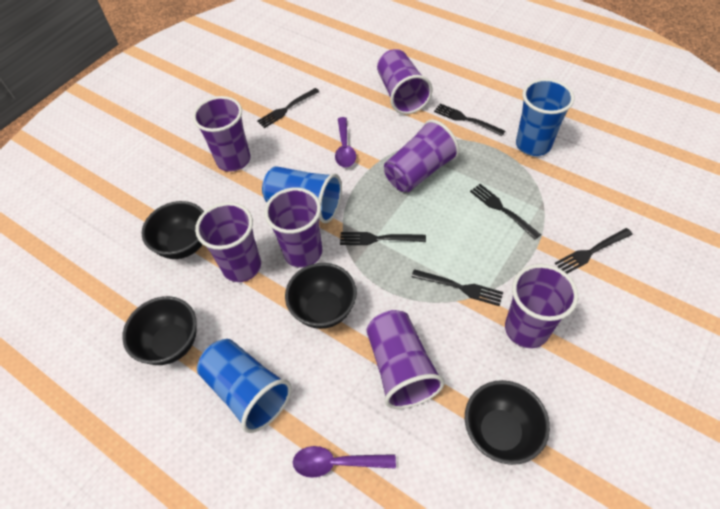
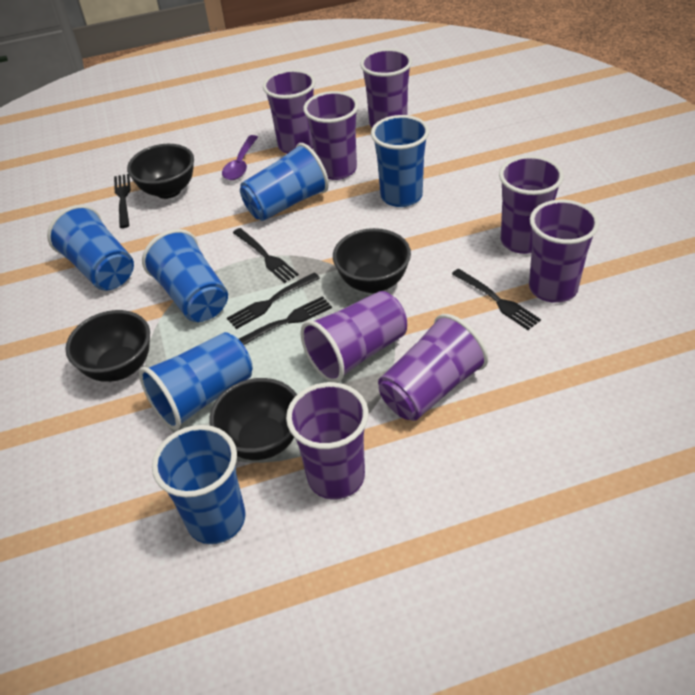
black fork: 6 -> 5
blue cup: 3 -> 6
purple cup: 7 -> 8
purple spoon: 2 -> 1

